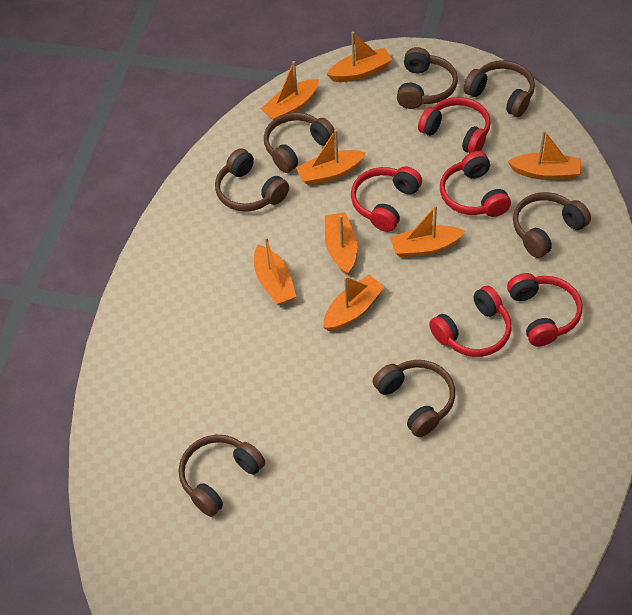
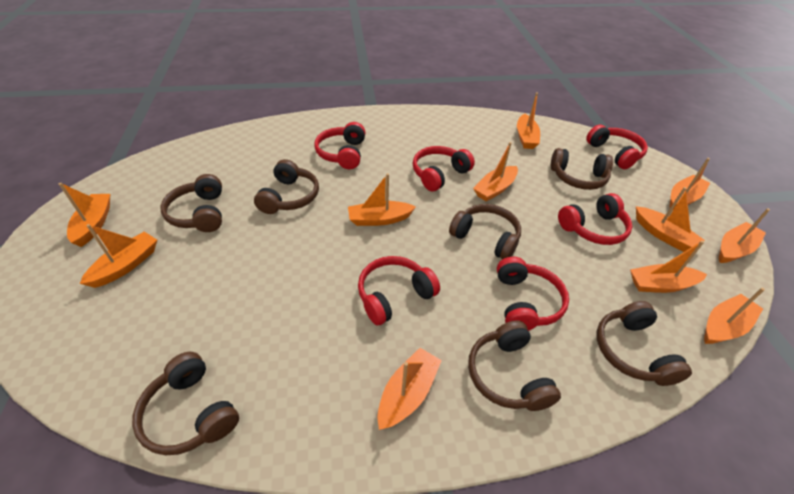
orange boat: 8 -> 11
red headphones: 5 -> 6

